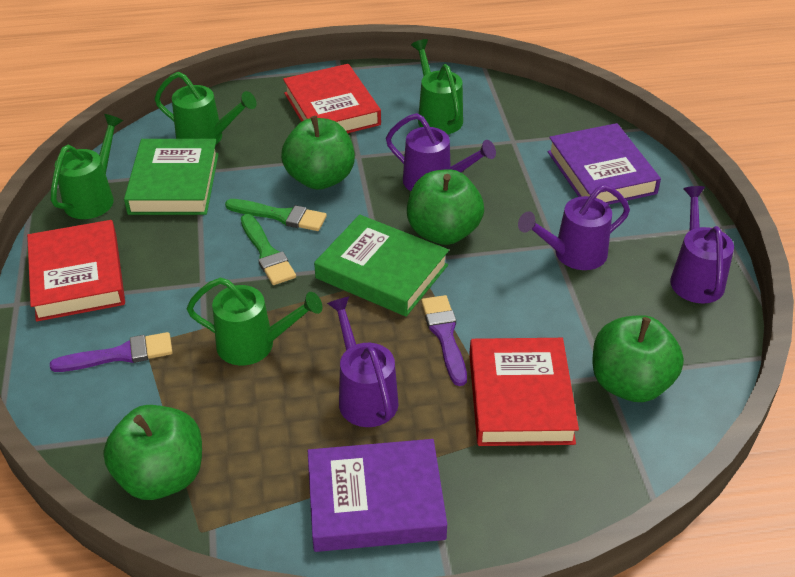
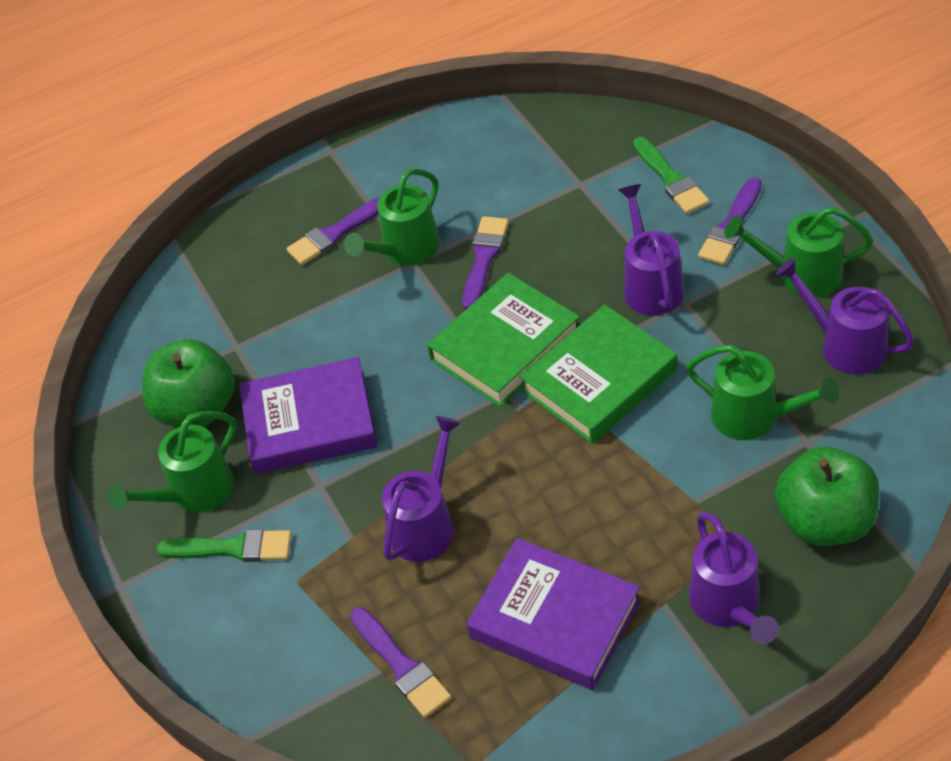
green apple: 4 -> 2
purple brush: 2 -> 4
red book: 3 -> 0

